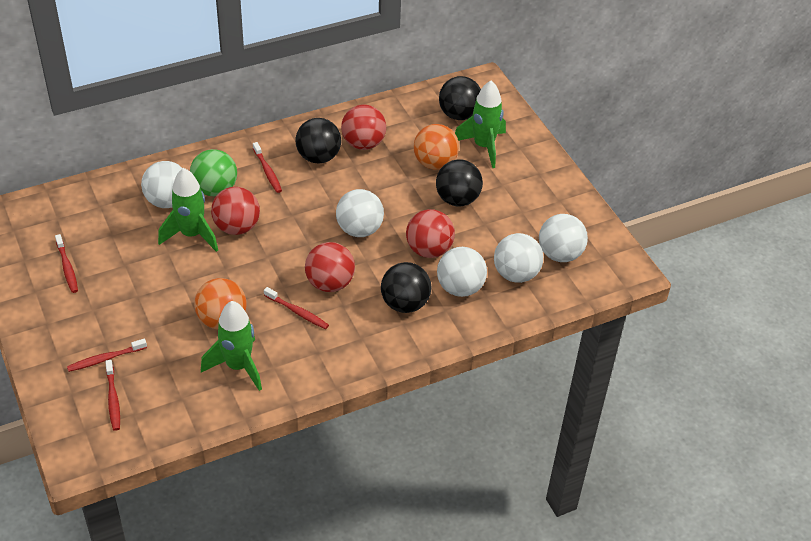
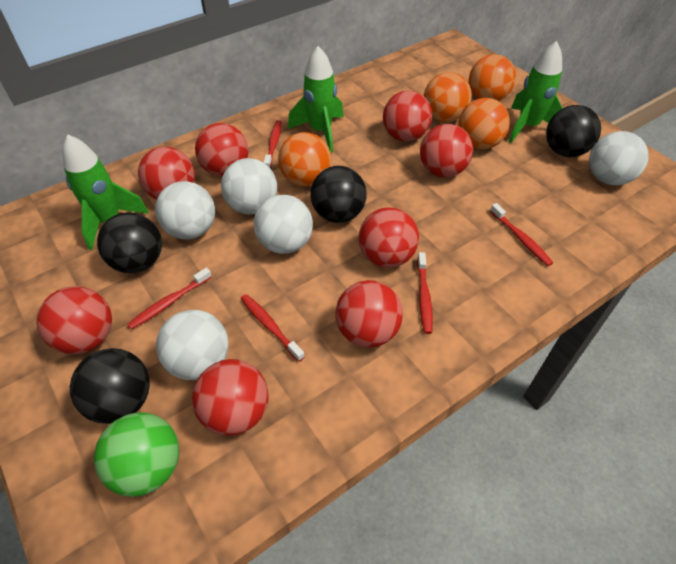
orange ball: 2 -> 4
red ball: 4 -> 8

